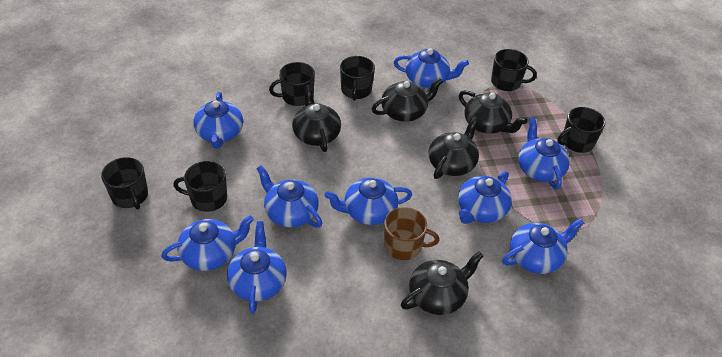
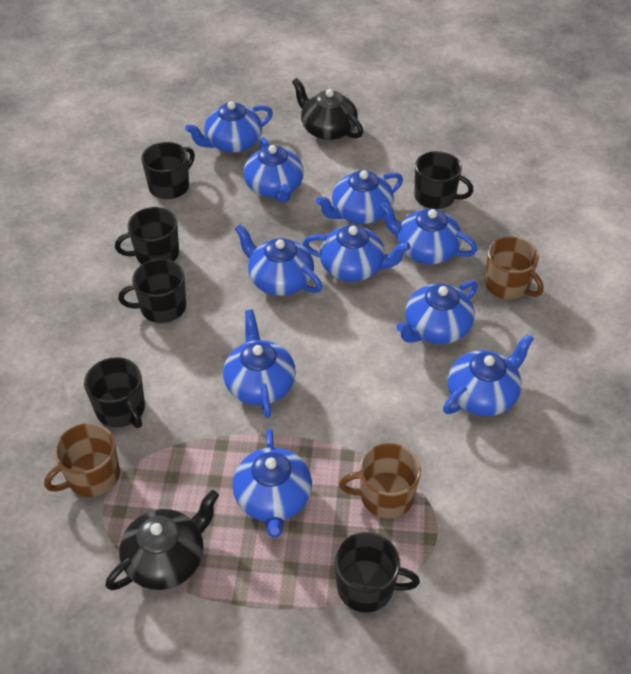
black teapot: 5 -> 2
blue teapot: 9 -> 10
brown mug: 1 -> 3

